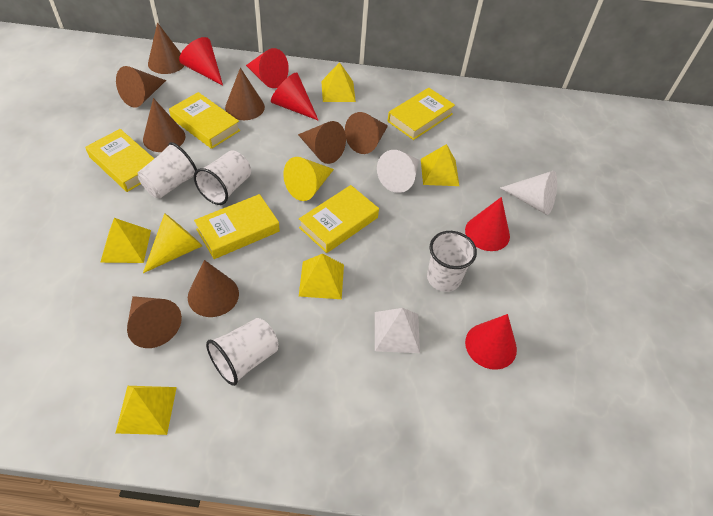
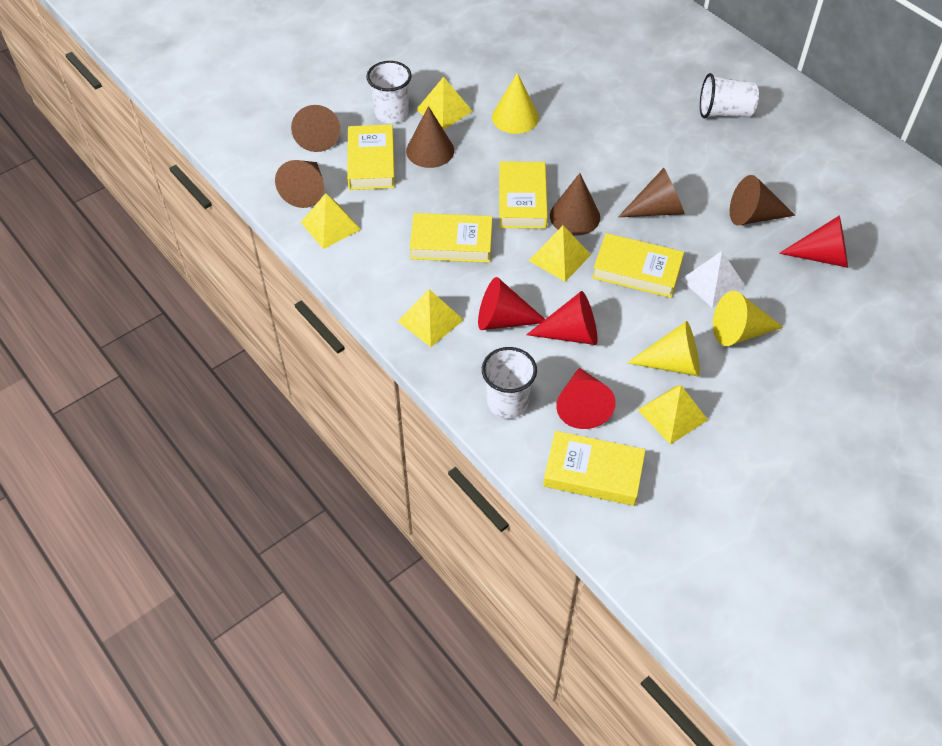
brown cone: 8 -> 6
red cone: 5 -> 4
white cone: 2 -> 0
white cup: 4 -> 3
yellow cone: 2 -> 3

